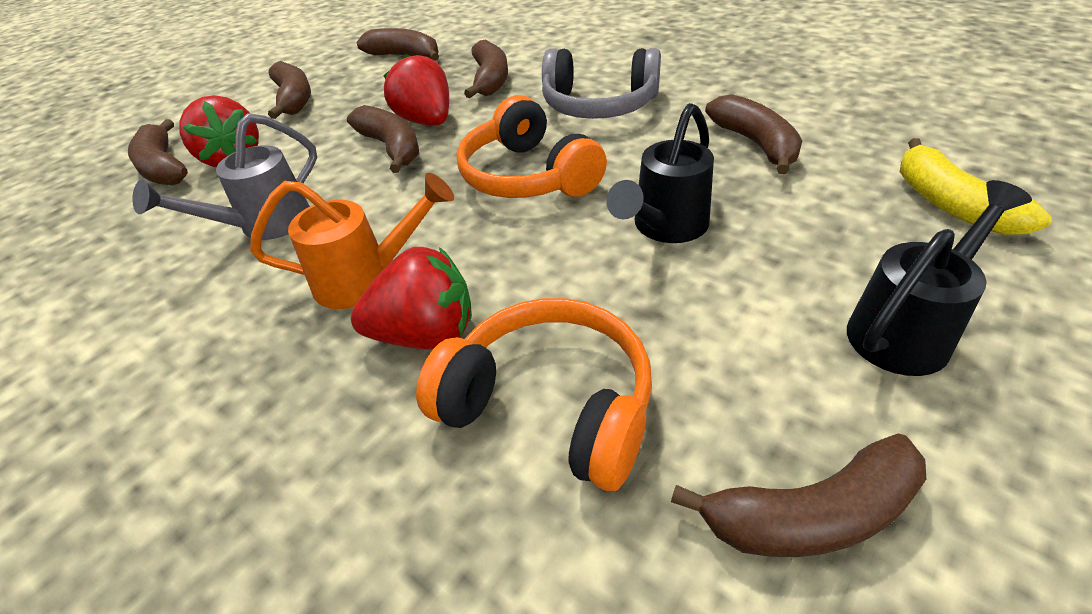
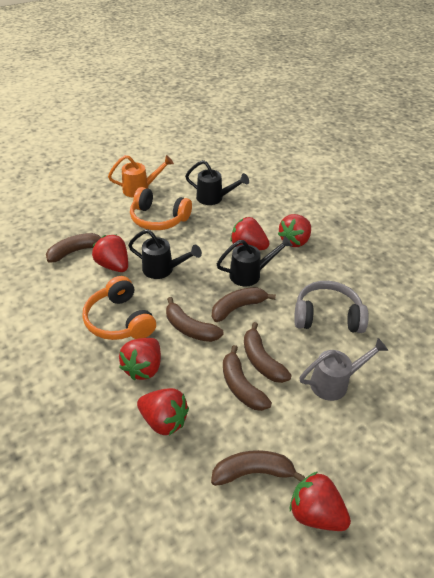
black watering can: 2 -> 3
brown banana: 7 -> 6
red strawberry: 3 -> 6
yellow banana: 1 -> 0

